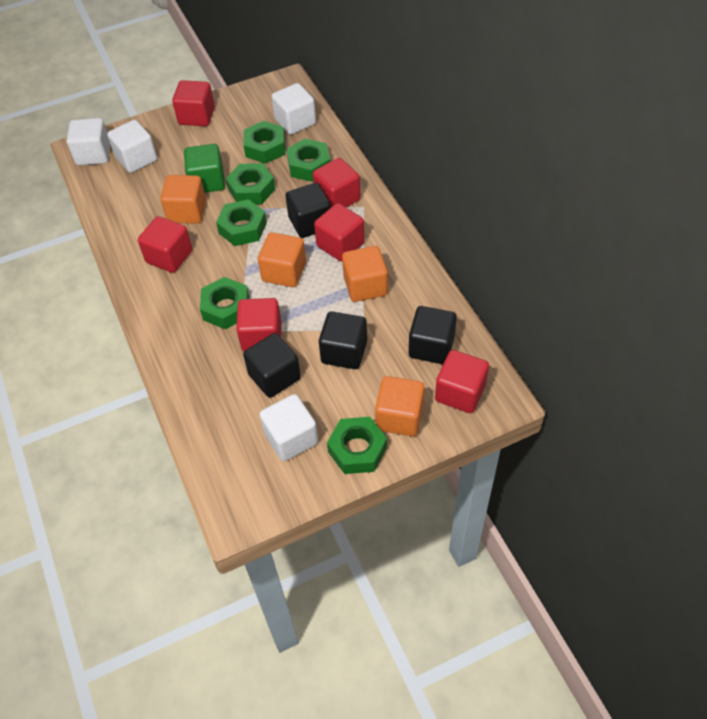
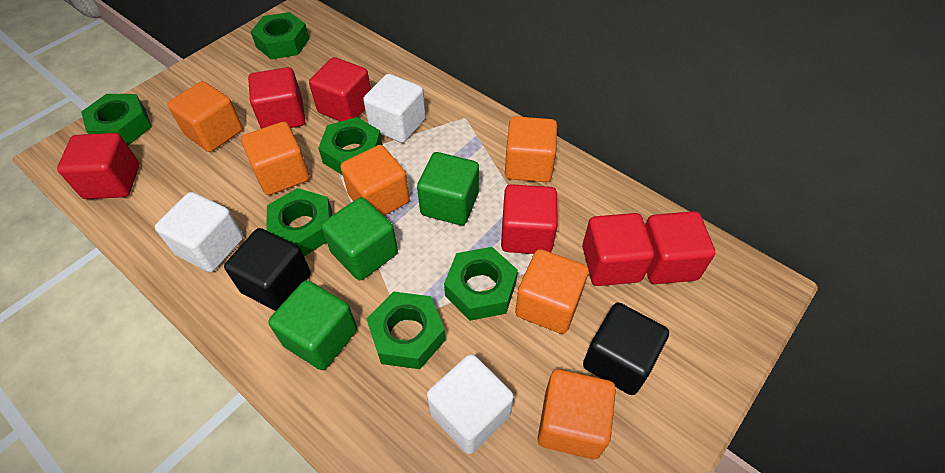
black cube: 4 -> 2
green cube: 1 -> 3
orange cube: 4 -> 6
white cube: 4 -> 3

